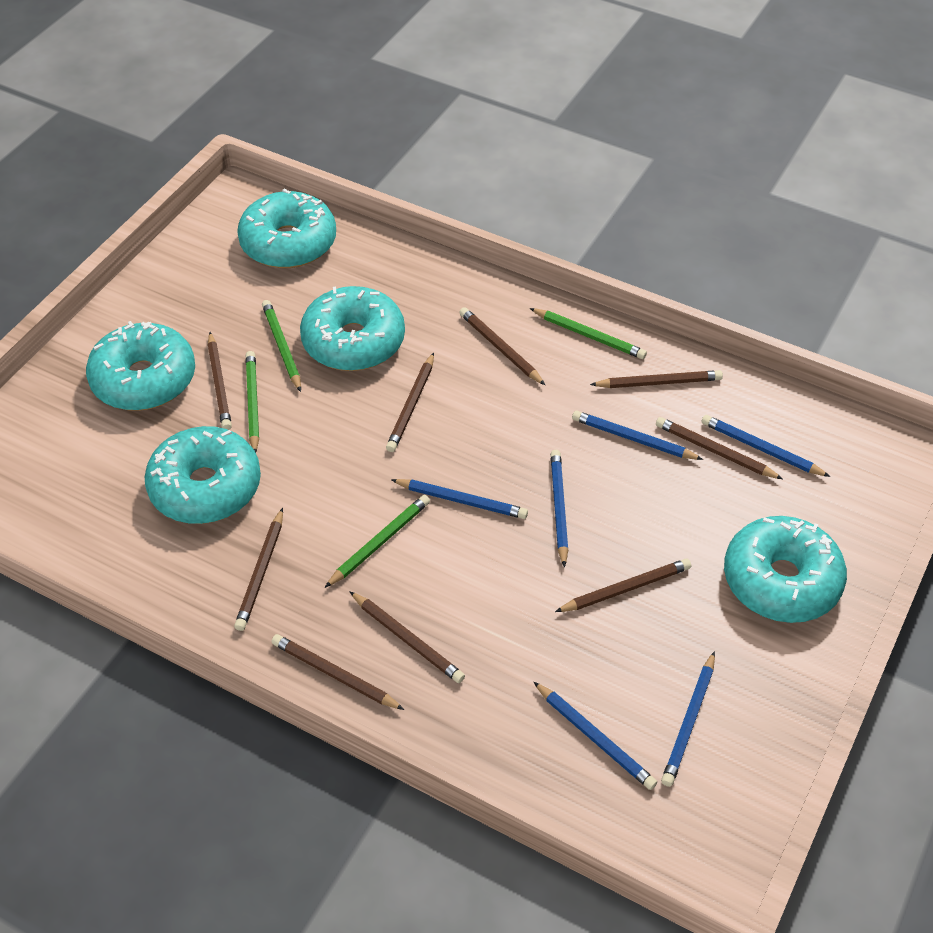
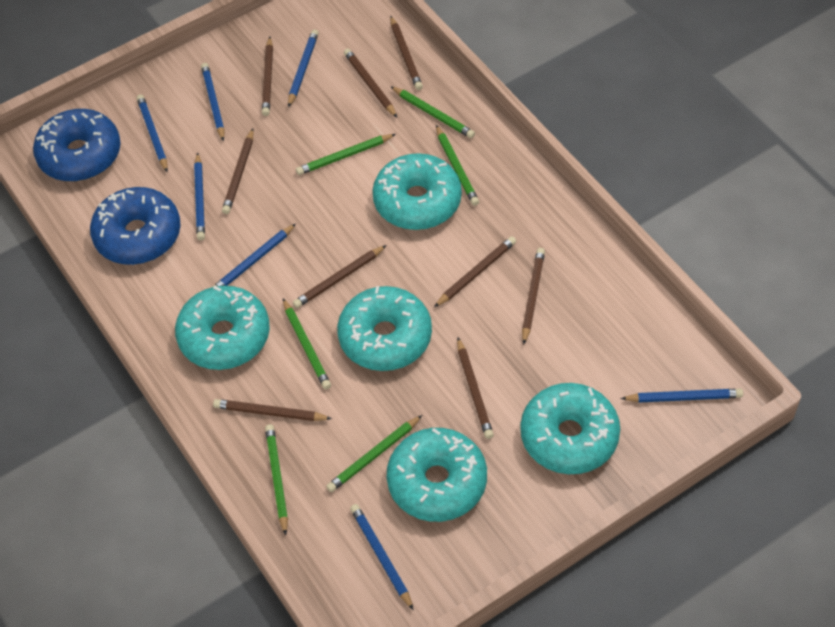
blue donut: 0 -> 2
blue pencil: 6 -> 7
green pencil: 4 -> 6

